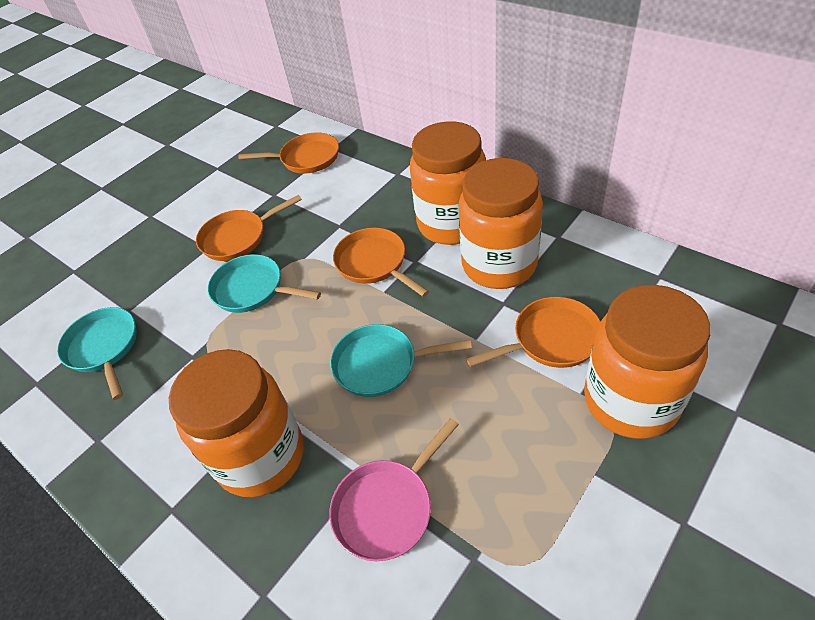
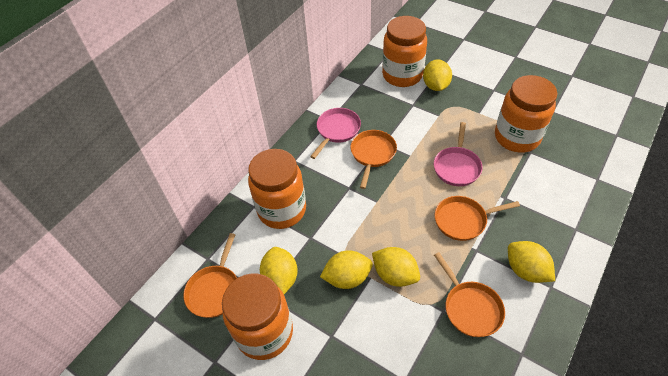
pink pan: 1 -> 2
turquoise pan: 3 -> 0
yellow lemon: 0 -> 5

